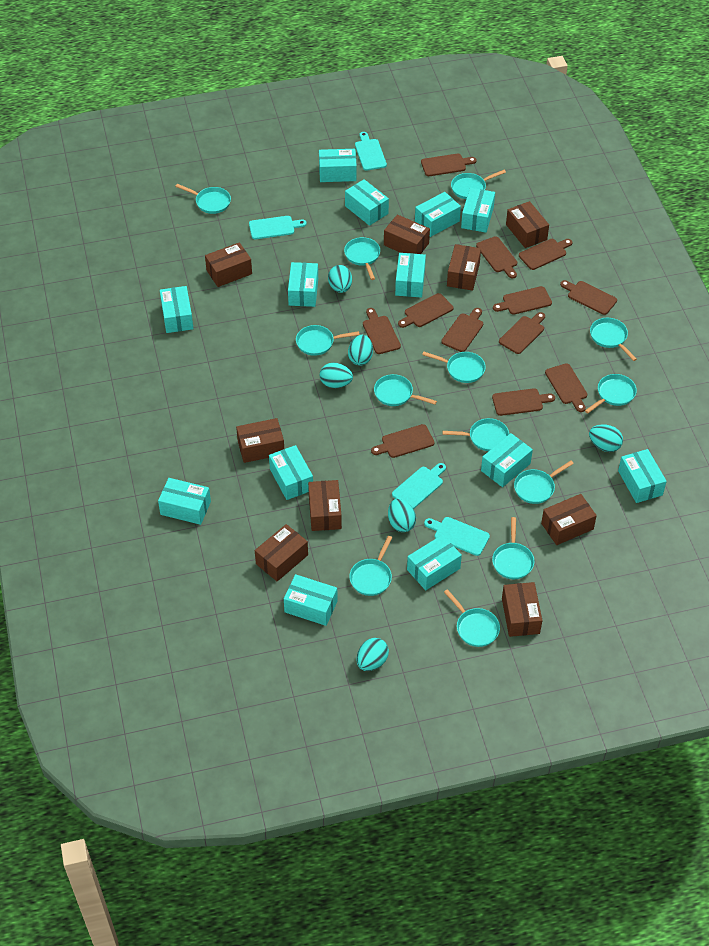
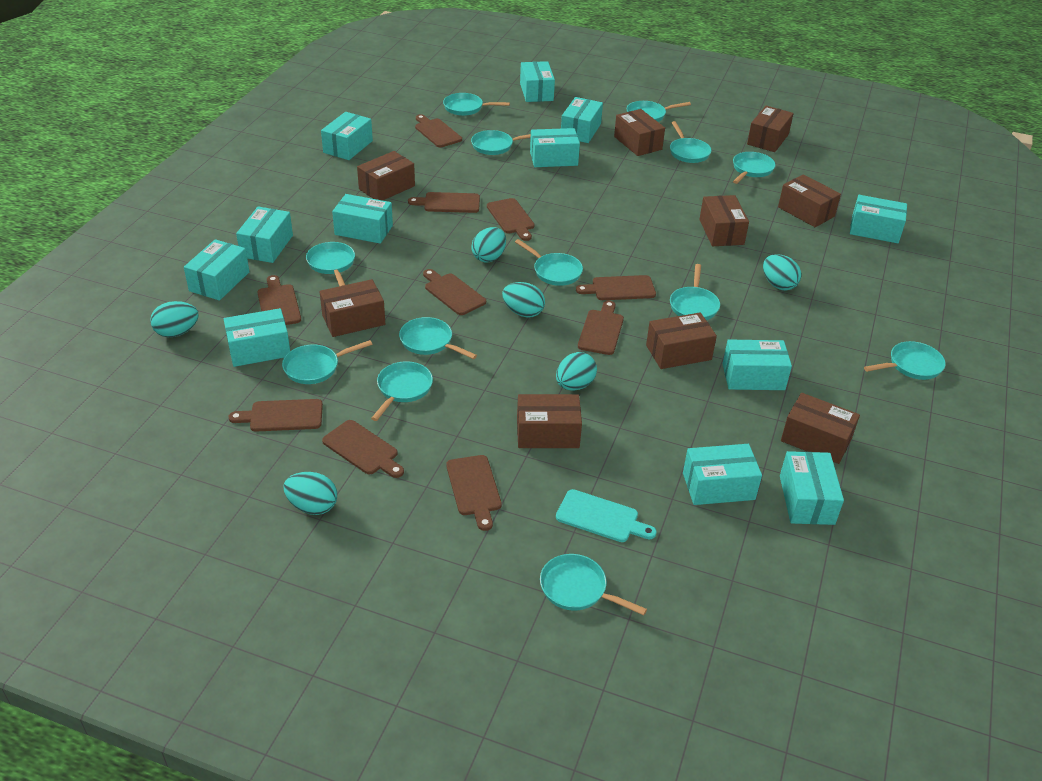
brown cutting board: 12 -> 10
turquoise box: 13 -> 12
turquoise cutting board: 4 -> 1

